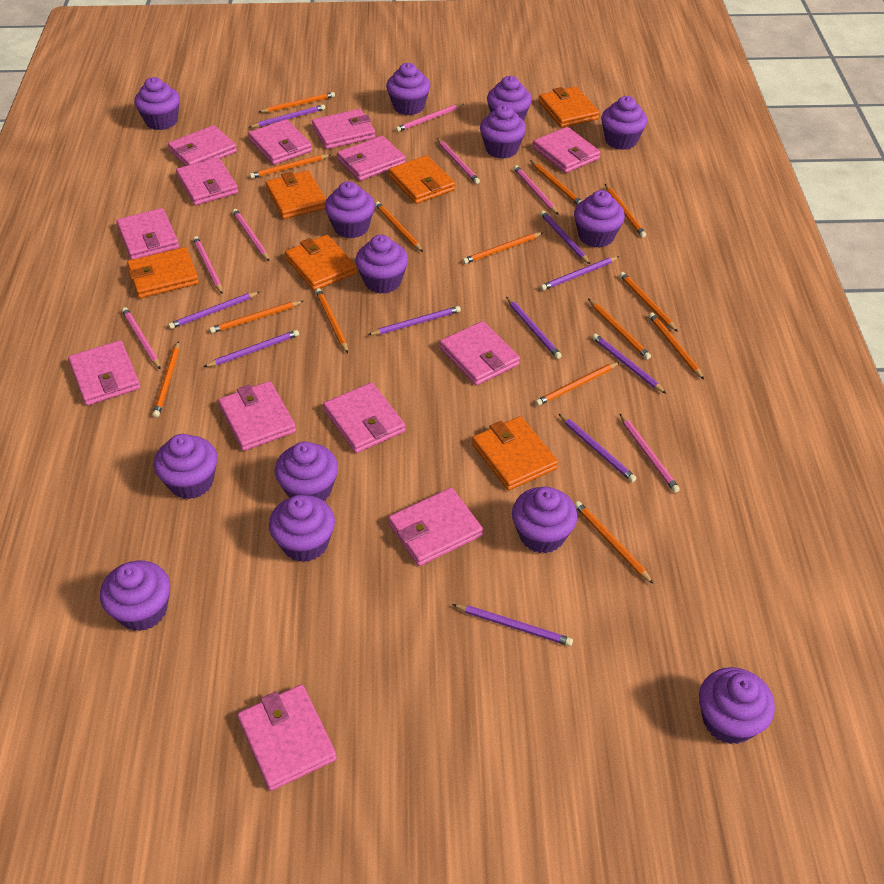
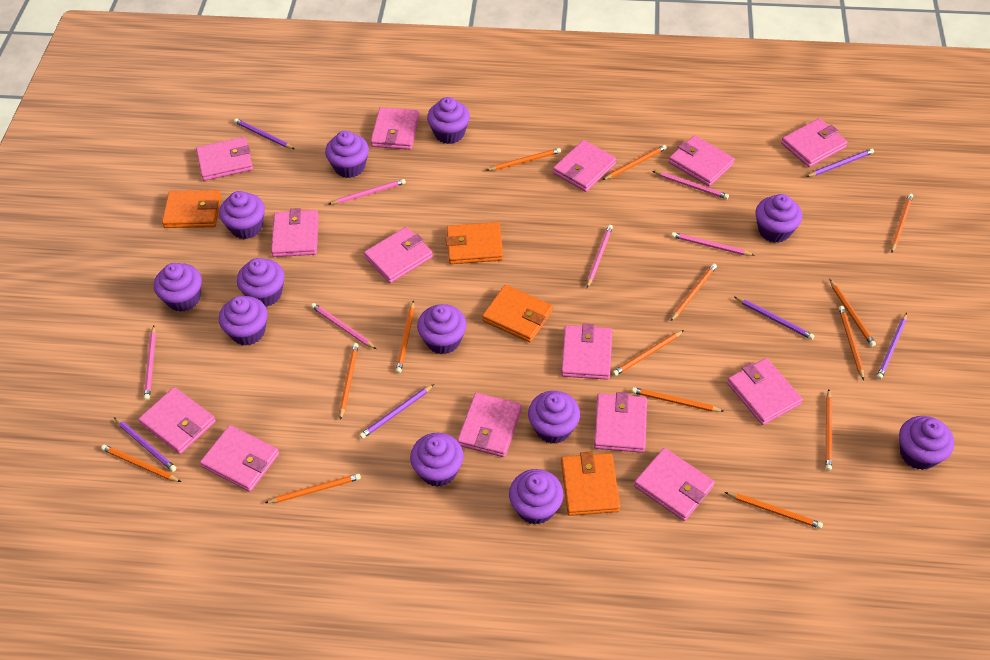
orange wallet: 6 -> 4
pink pencil: 7 -> 6
pink wallet: 13 -> 14
purple cupcake: 14 -> 12
purple pencil: 10 -> 6

